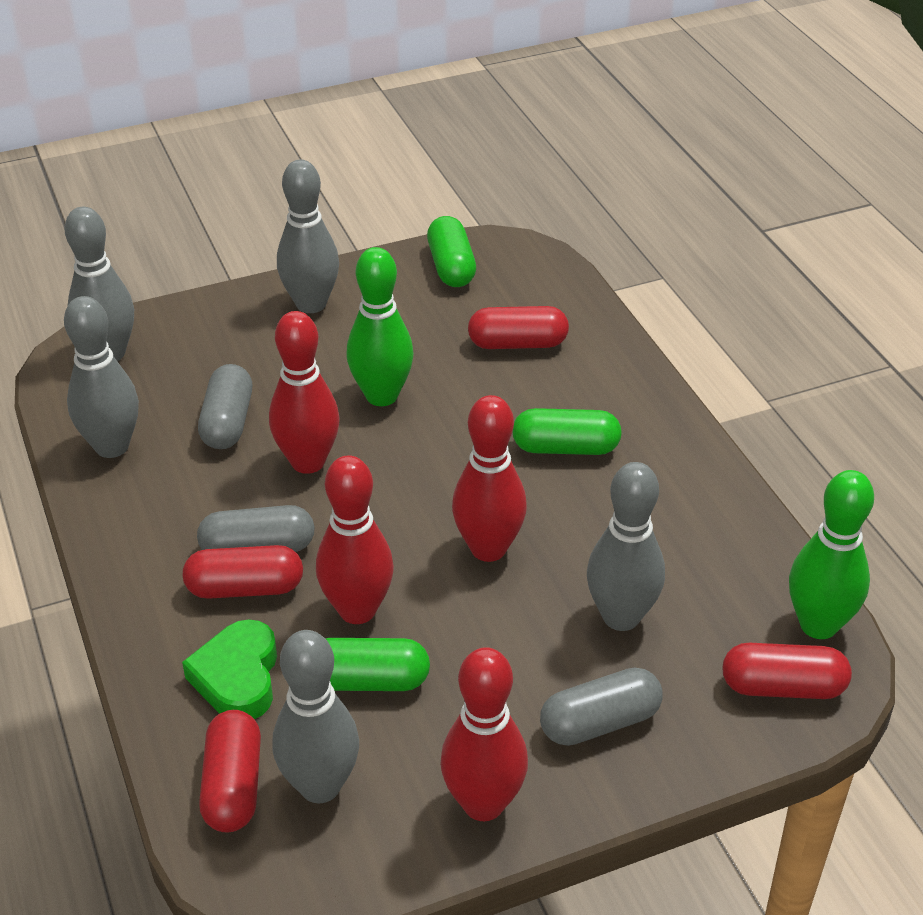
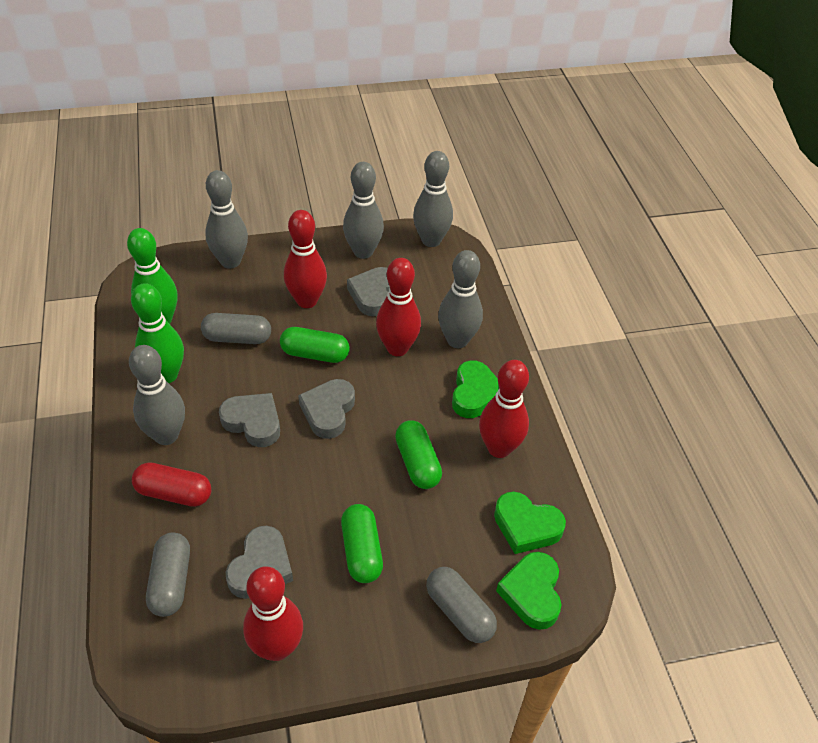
green heart: 1 -> 3
grey heart: 0 -> 4
red capsule: 4 -> 1

